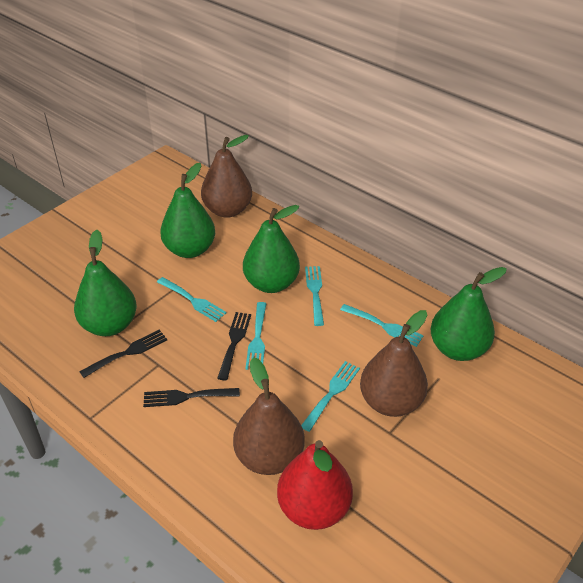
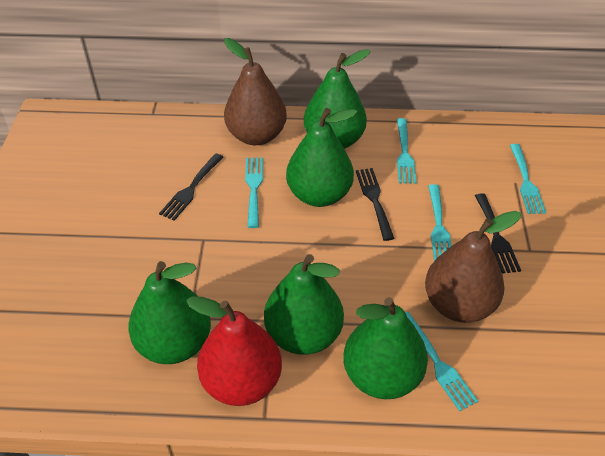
brown pear: 3 -> 2
green pear: 4 -> 5

